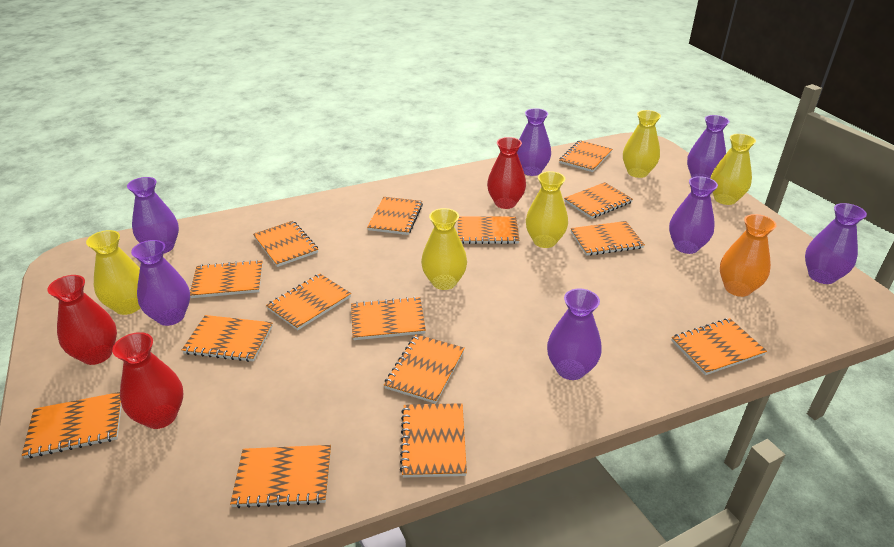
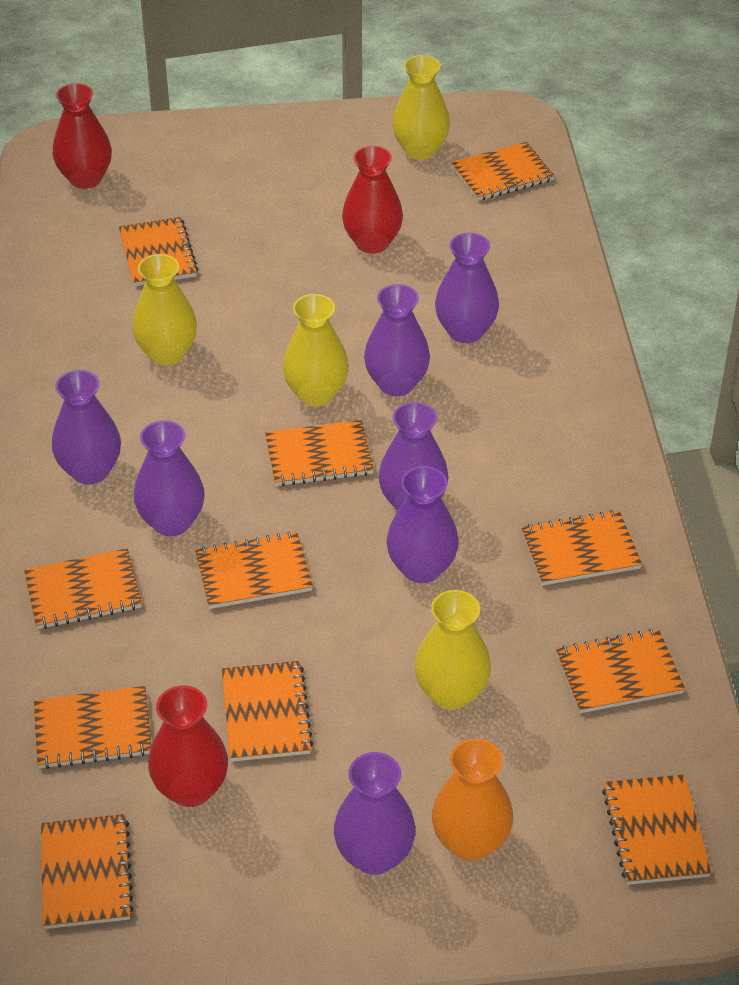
orange notebook: 15 -> 11
yellow vase: 5 -> 4

